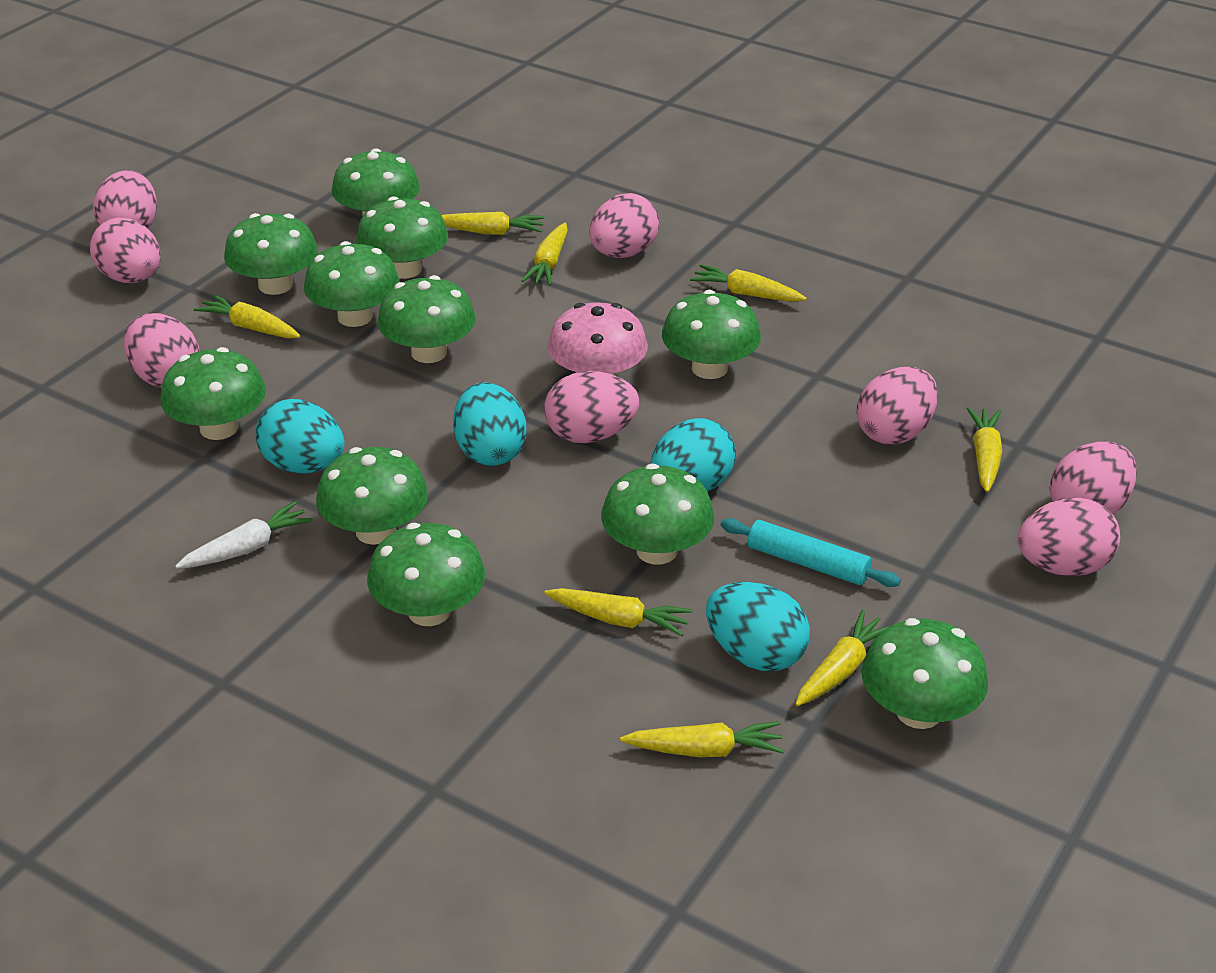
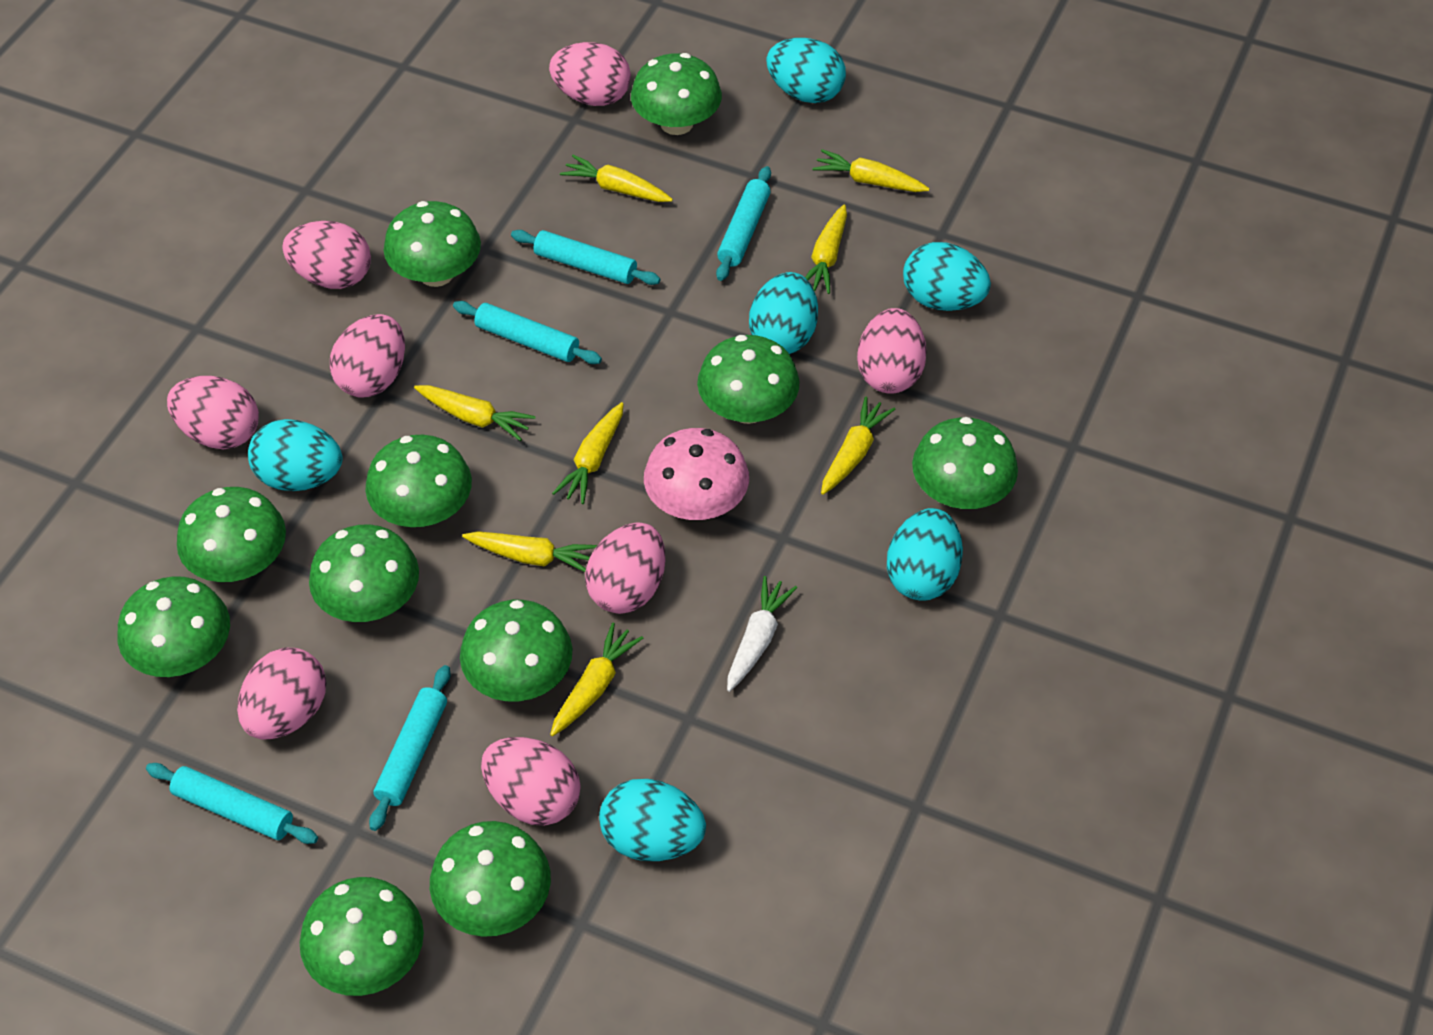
turquoise egg: 4 -> 6
turquoise rolling pin: 1 -> 5

